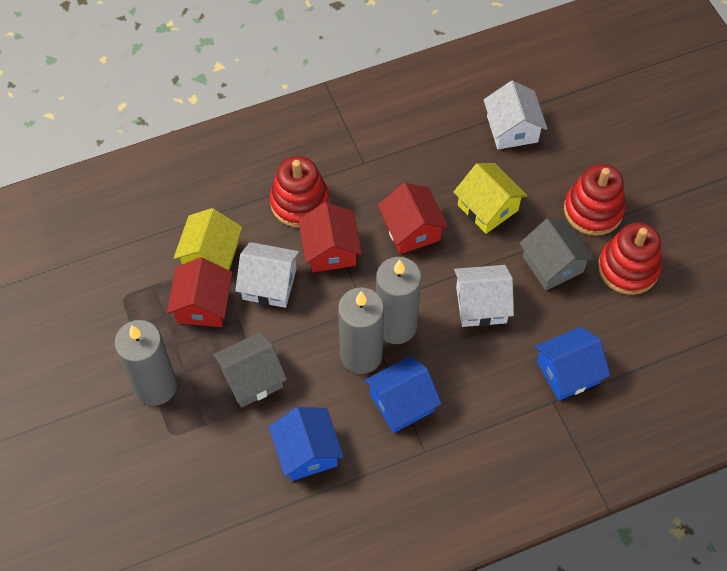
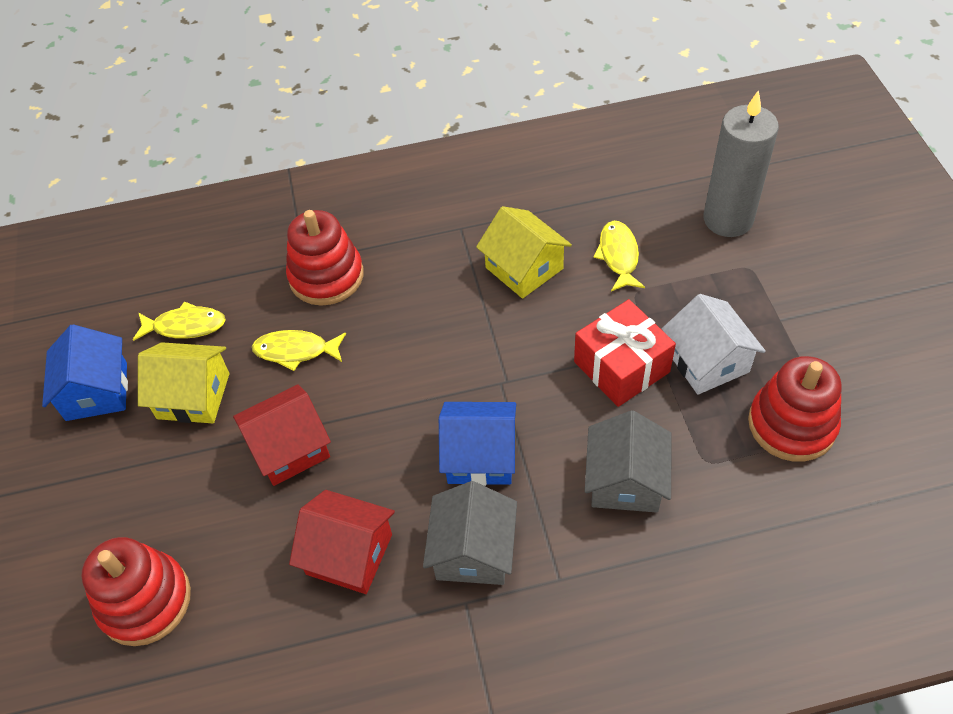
blue house: 3 -> 2
grey candle: 3 -> 1
red gift: 0 -> 1
red house: 3 -> 2
white house: 3 -> 1
yellow fish: 0 -> 3

